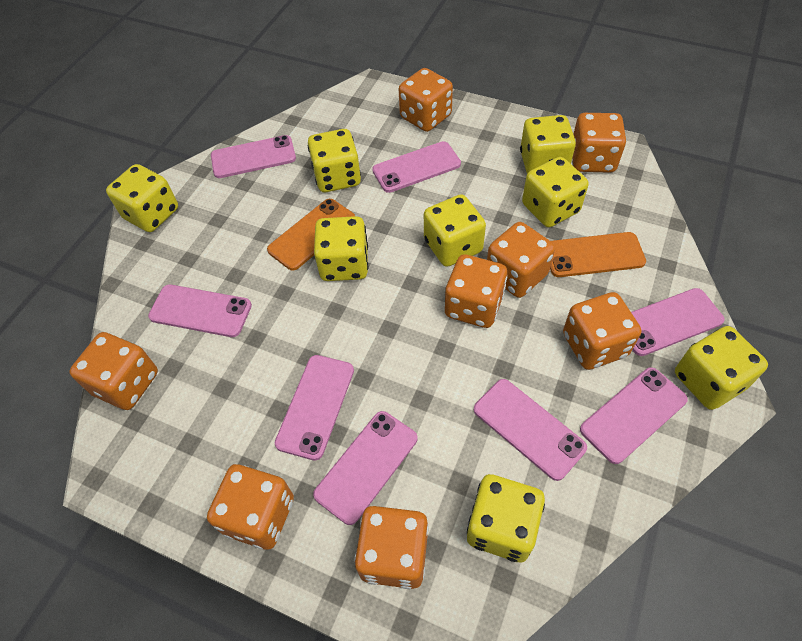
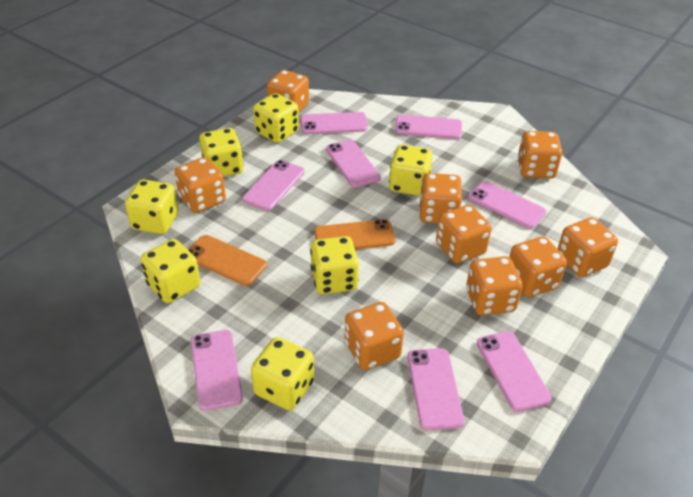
orange dice: 8 -> 9
yellow dice: 8 -> 7

